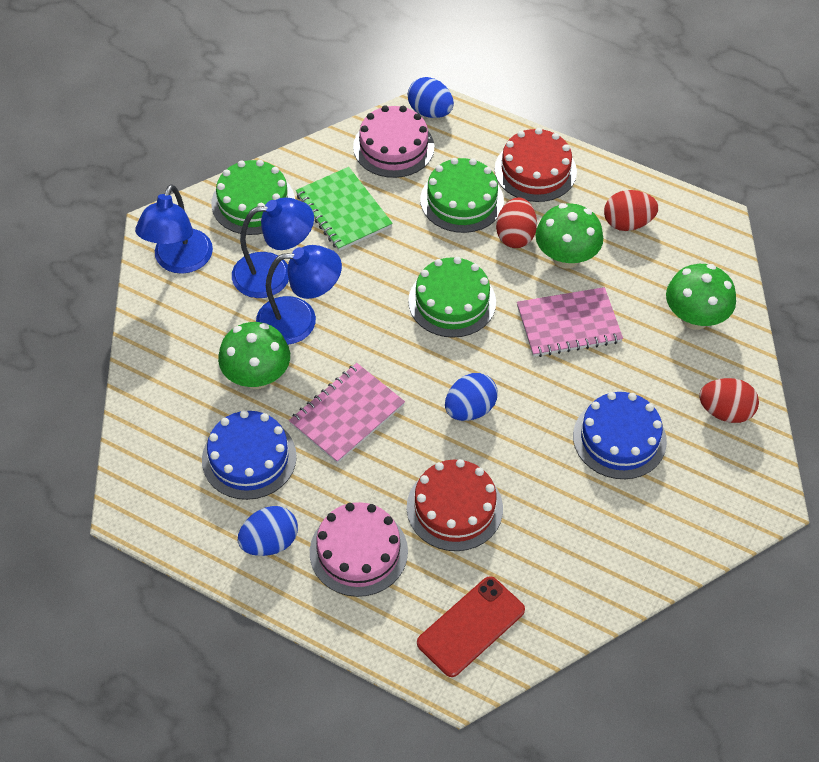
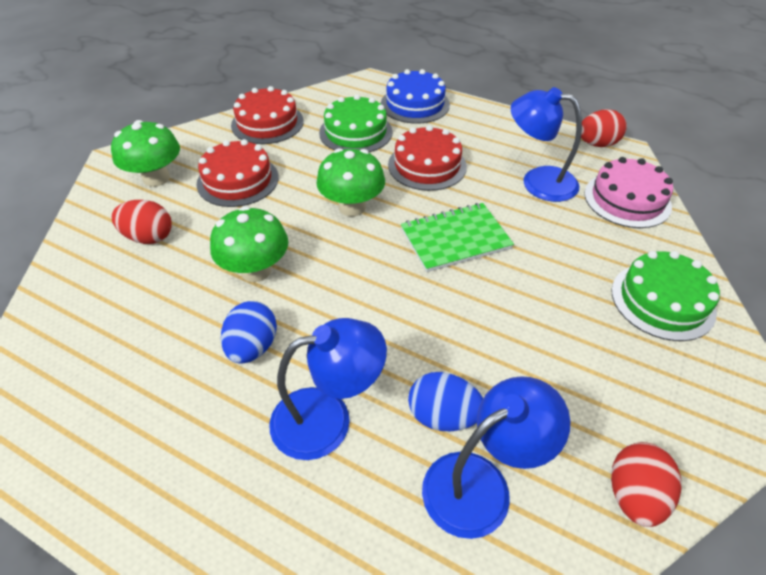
blue cake: 2 -> 1
blue egg: 3 -> 2
green cake: 3 -> 2
pink cake: 2 -> 1
pink notebook: 2 -> 0
red cake: 2 -> 3
red phone: 1 -> 0

